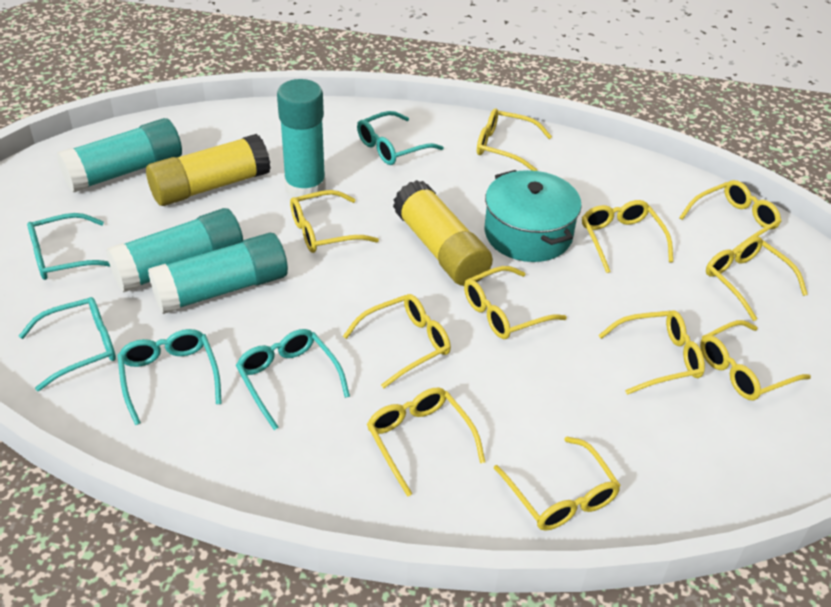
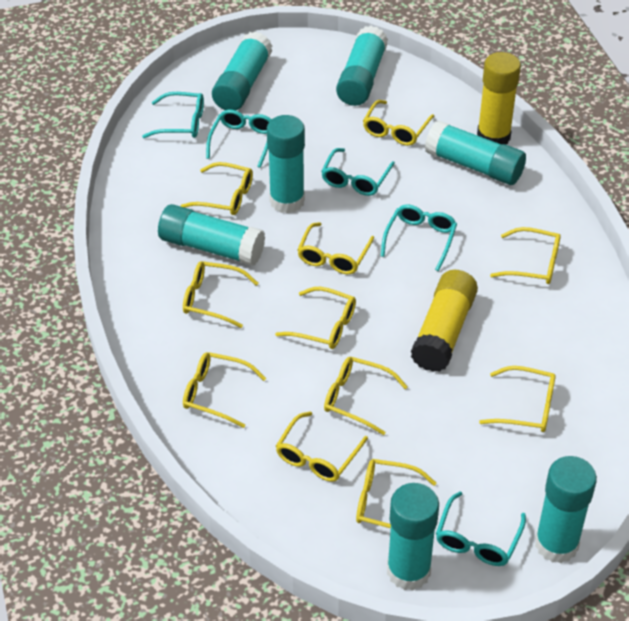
turquoise glue stick: 4 -> 7
turquoise pot: 1 -> 0

